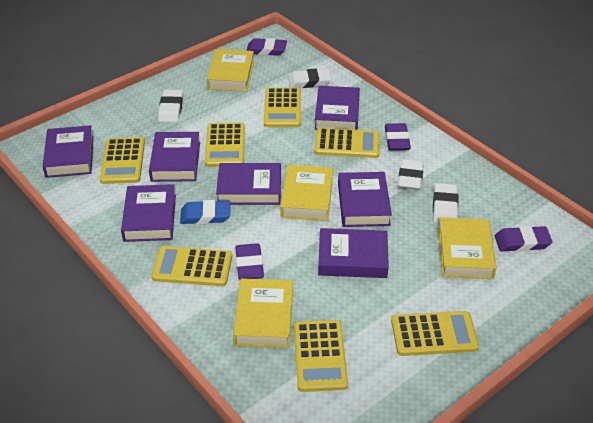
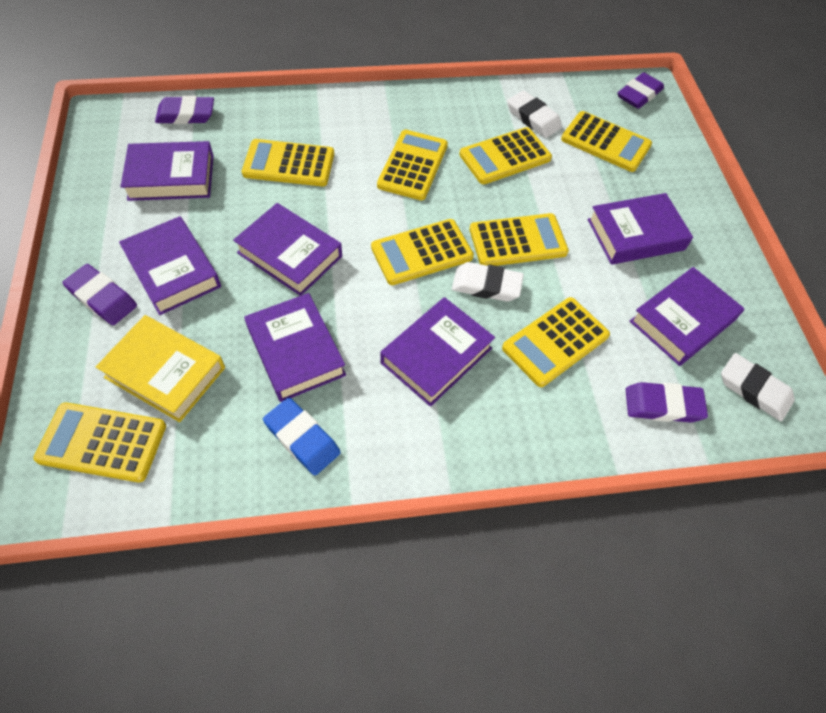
white eraser: 4 -> 3
yellow book: 4 -> 1
yellow calculator: 7 -> 8

